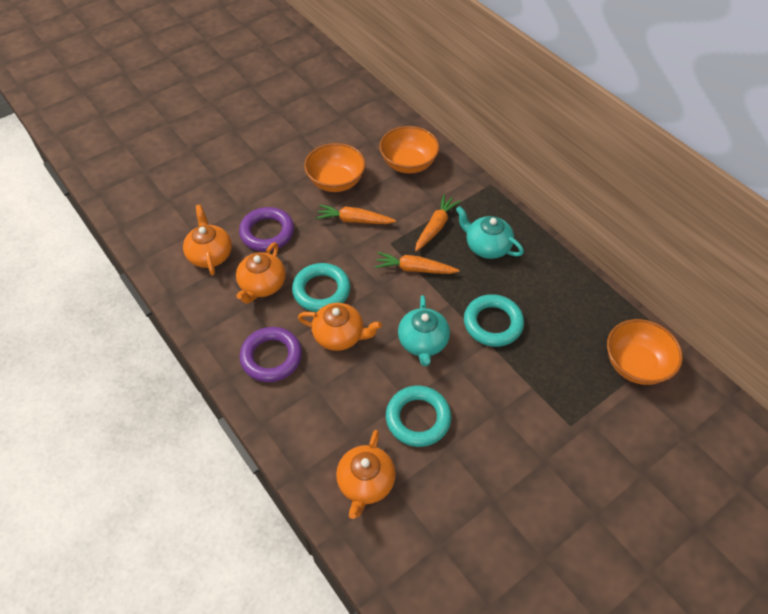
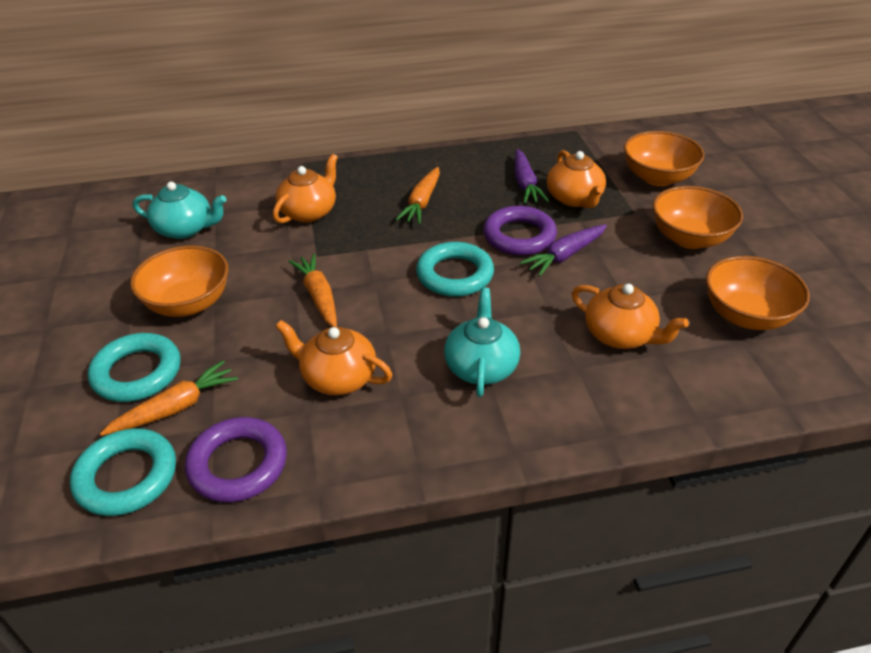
orange bowl: 3 -> 4
purple carrot: 0 -> 2

